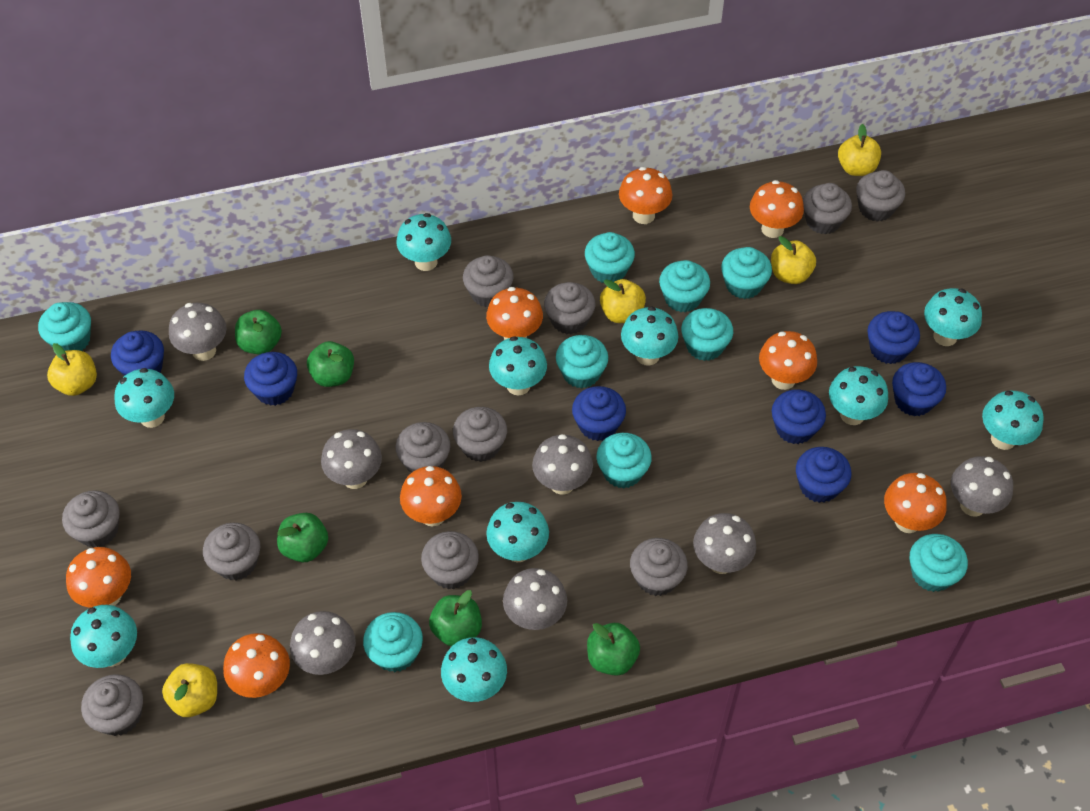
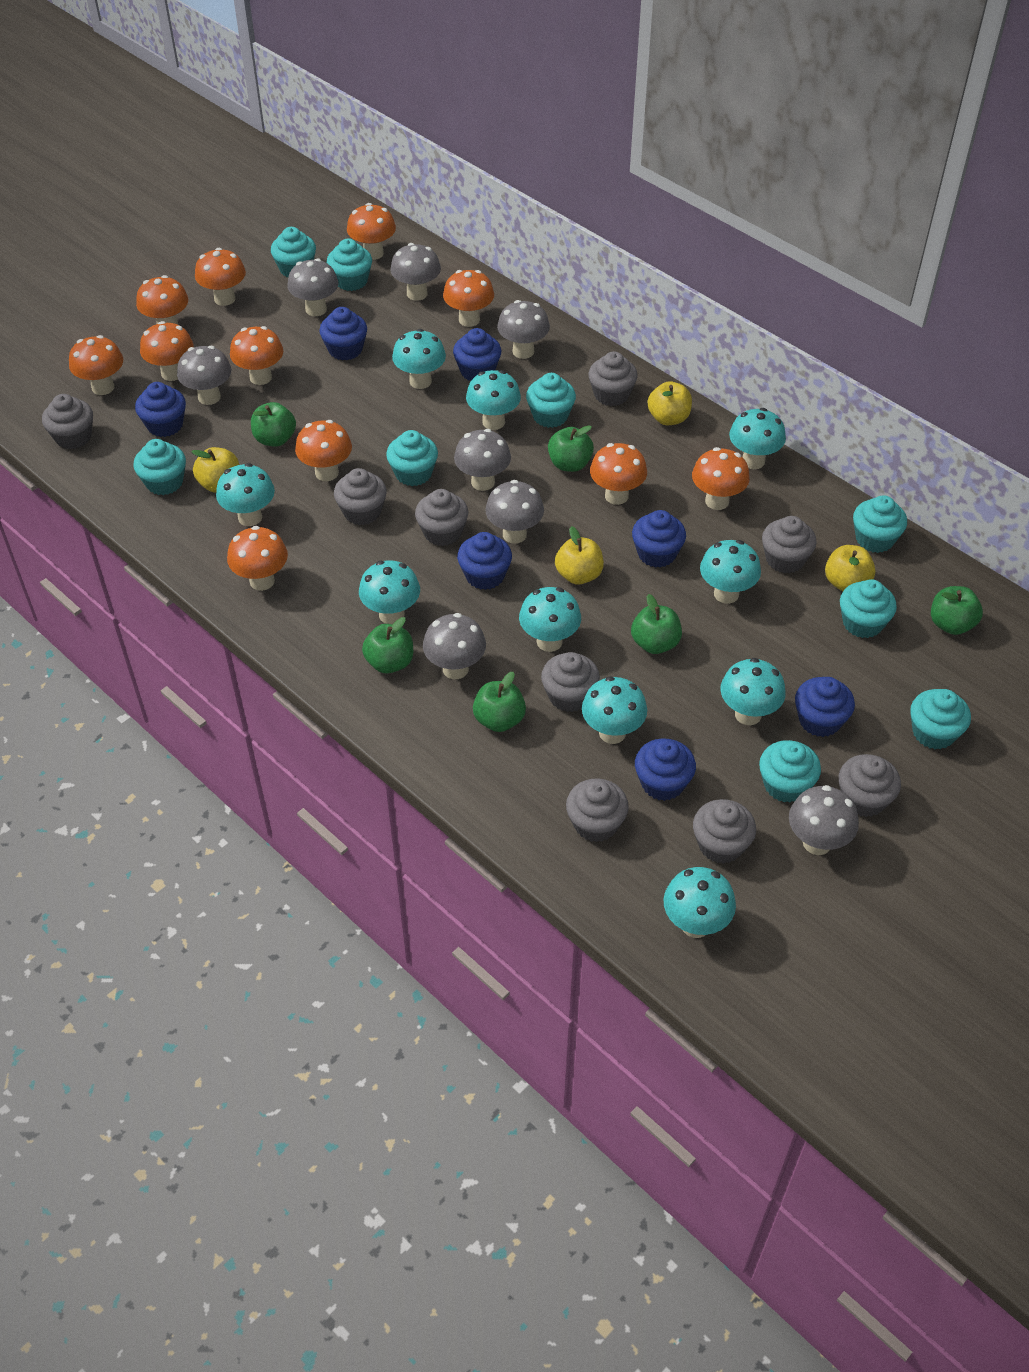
green apple: 5 -> 6
grey cupcake: 11 -> 9
grey mushroom: 7 -> 8
orange mushroom: 8 -> 11
yellow apple: 5 -> 4

